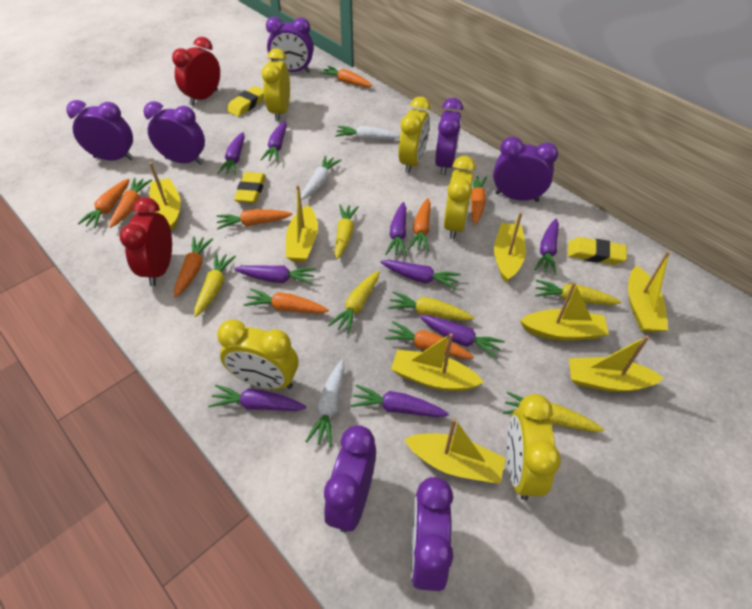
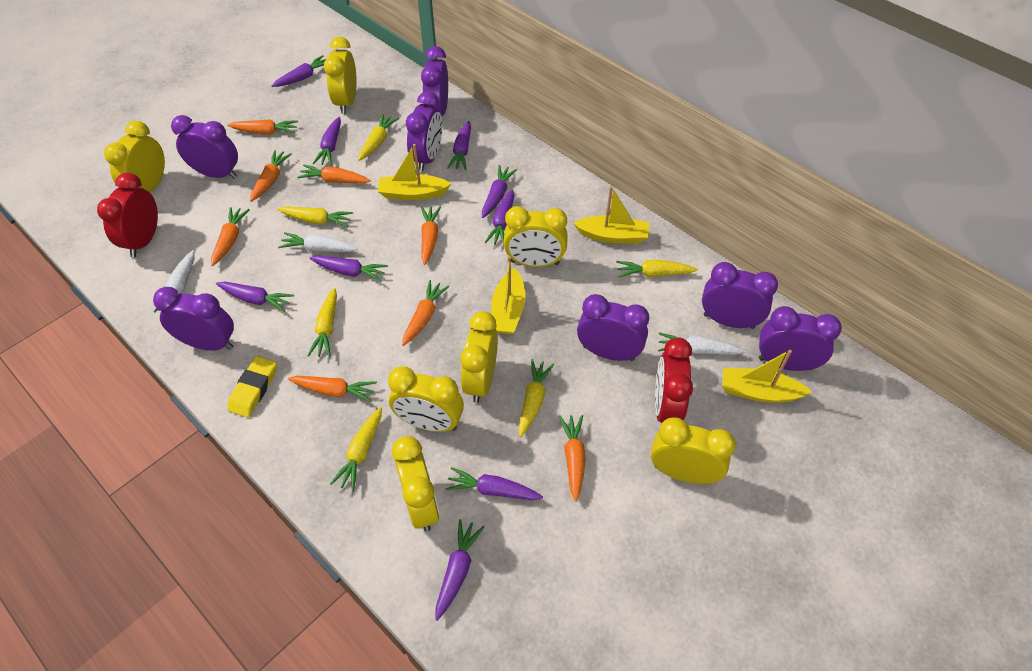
orange carrot: 9 -> 8
yellow boat: 8 -> 4
yellow clock: 5 -> 7
yellow eraser: 3 -> 1

